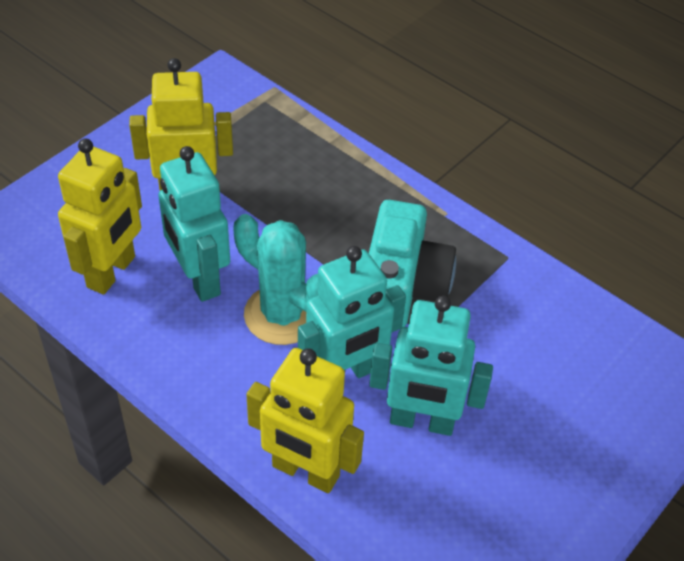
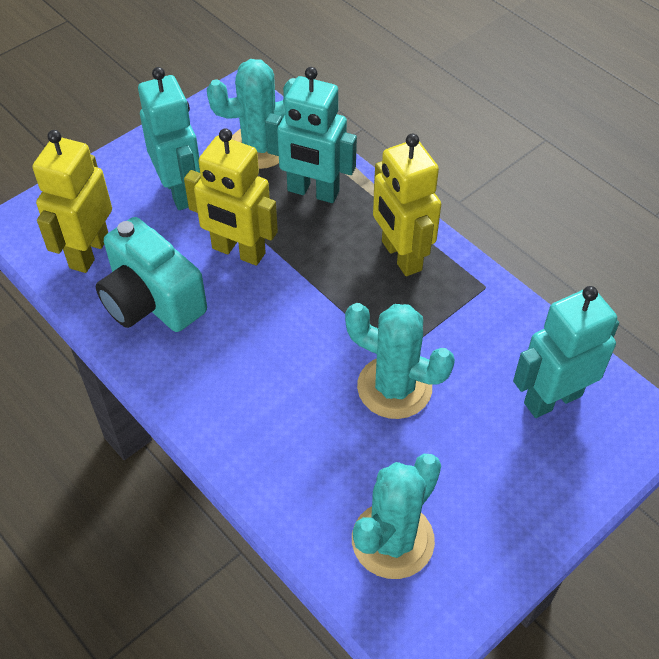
turquoise cactus: 1 -> 3

